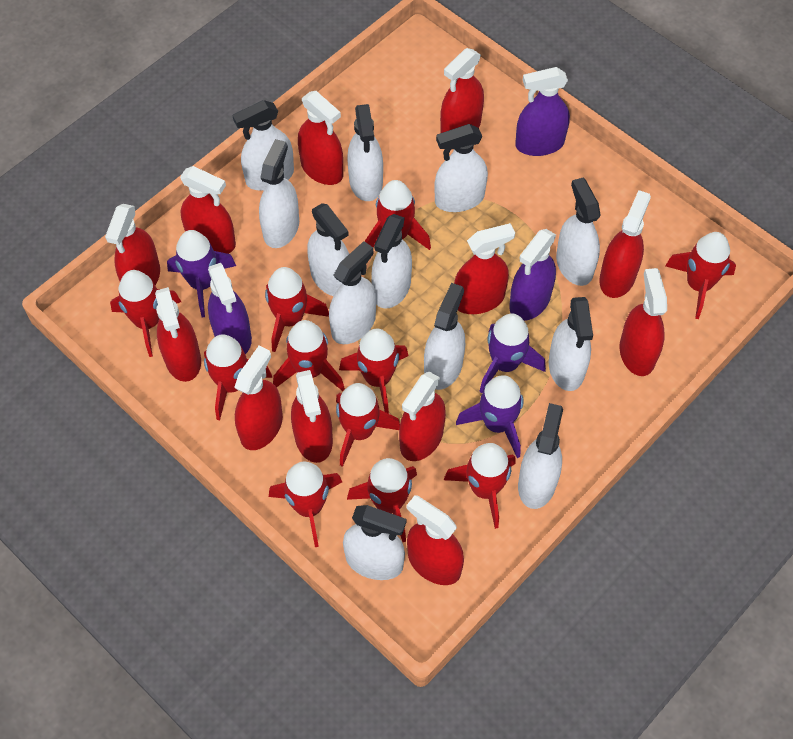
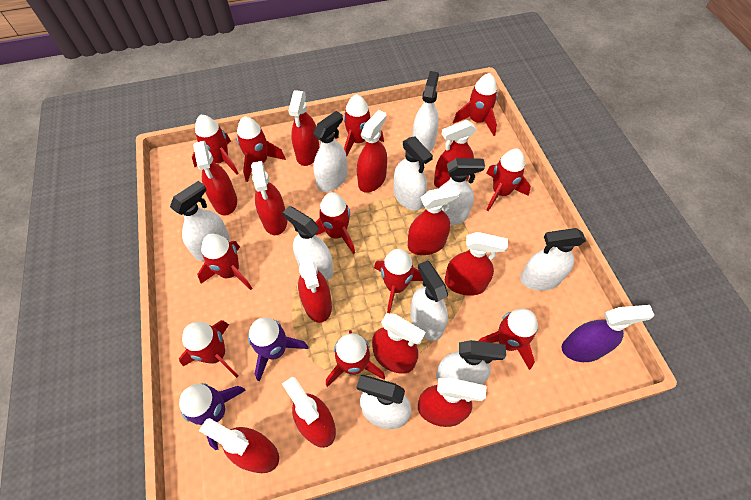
purple rocket: 3 -> 2
purple spray bottle: 3 -> 1
white spray bottle: 12 -> 10

